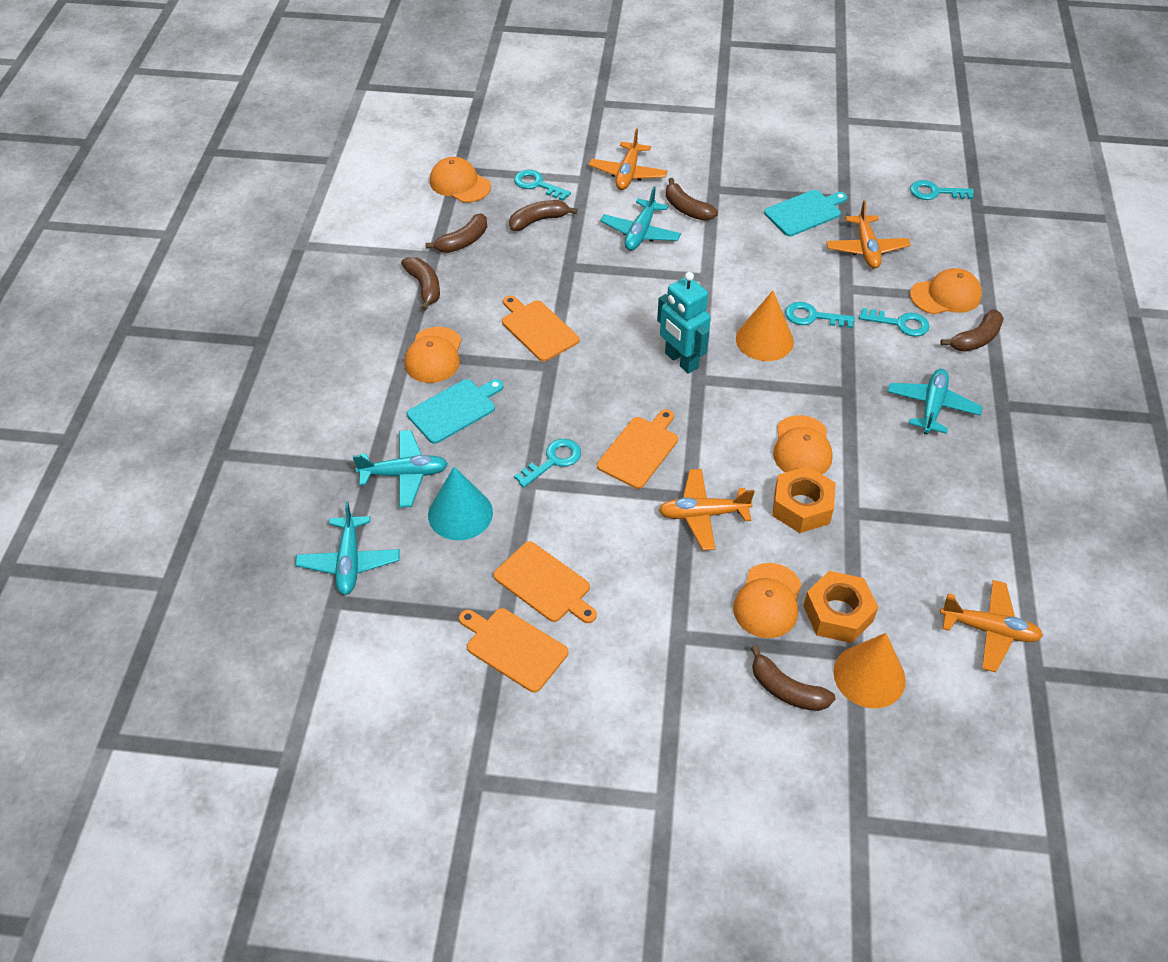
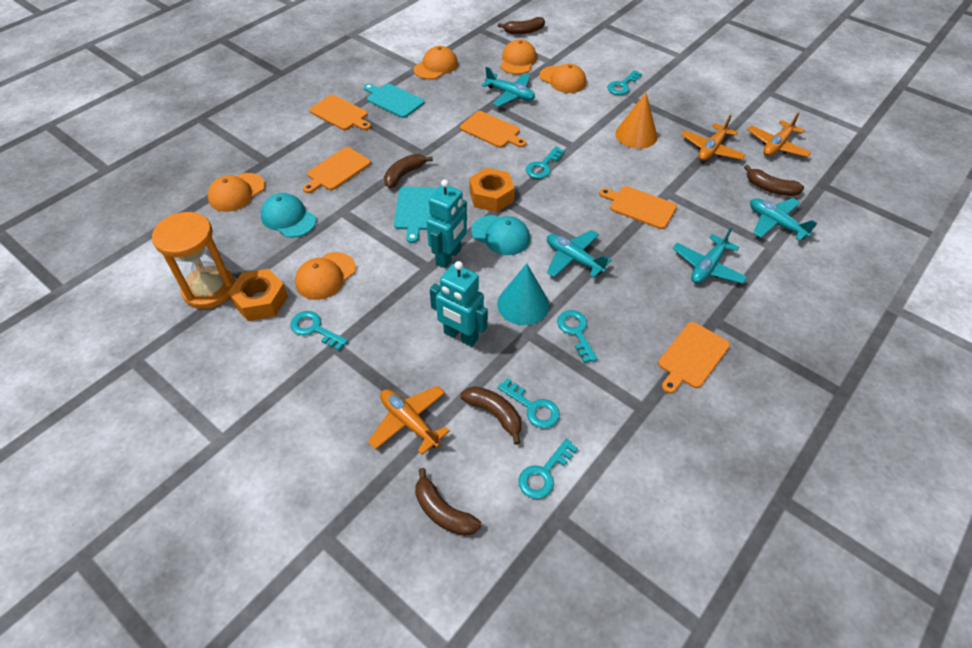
brown banana: 6 -> 5
orange cone: 2 -> 1
orange cutting board: 4 -> 5
orange hourglass: 0 -> 1
orange plane: 4 -> 3
turquoise cap: 0 -> 2
turquoise key: 5 -> 6
turquoise robot: 1 -> 2

